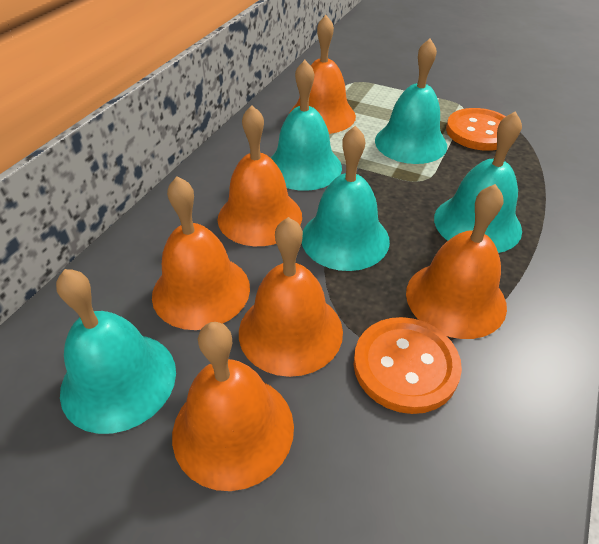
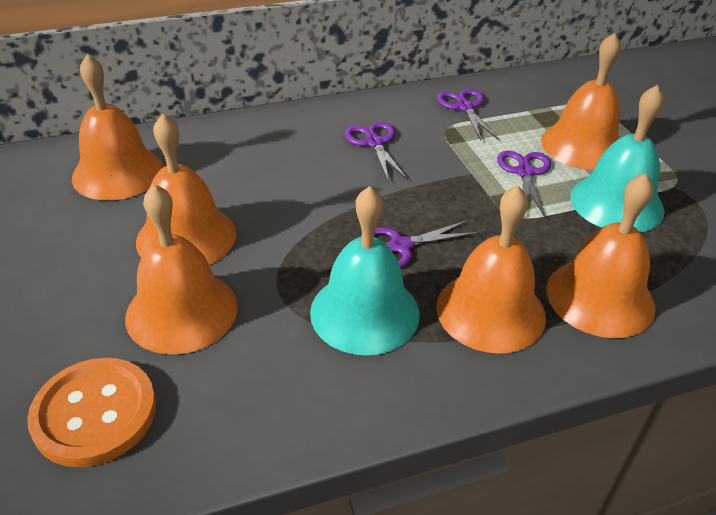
orange button: 2 -> 1
purple scissors: 0 -> 4
turquoise bell: 5 -> 2

